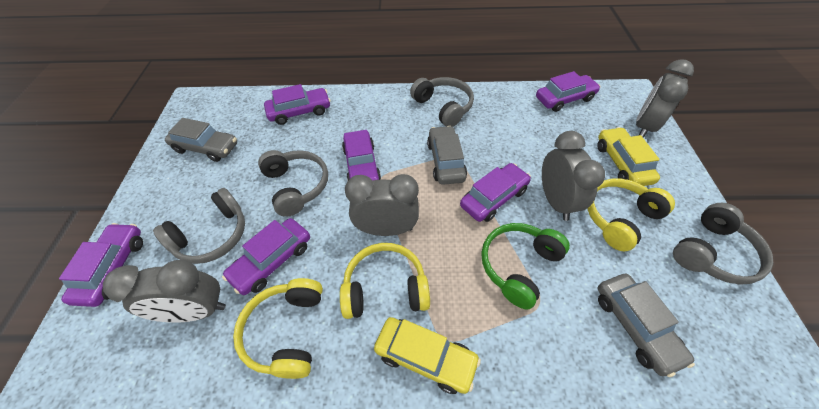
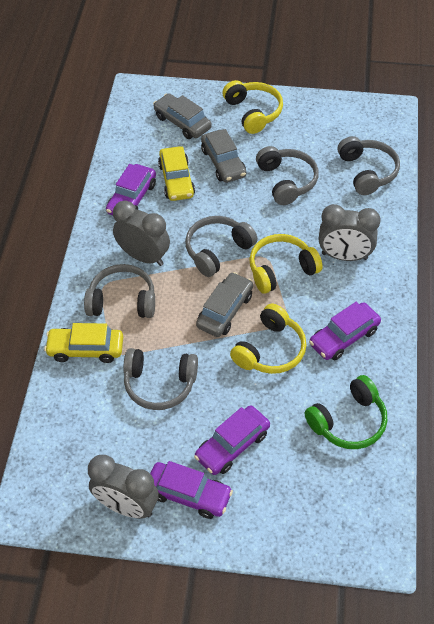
grey clock: 4 -> 3
grey headphones: 4 -> 5
purple car: 6 -> 4

